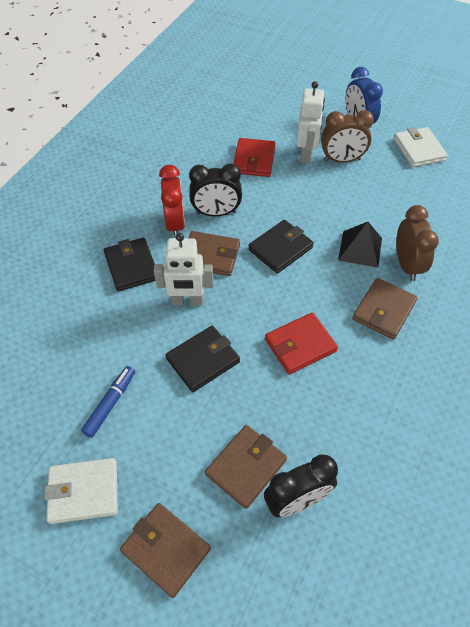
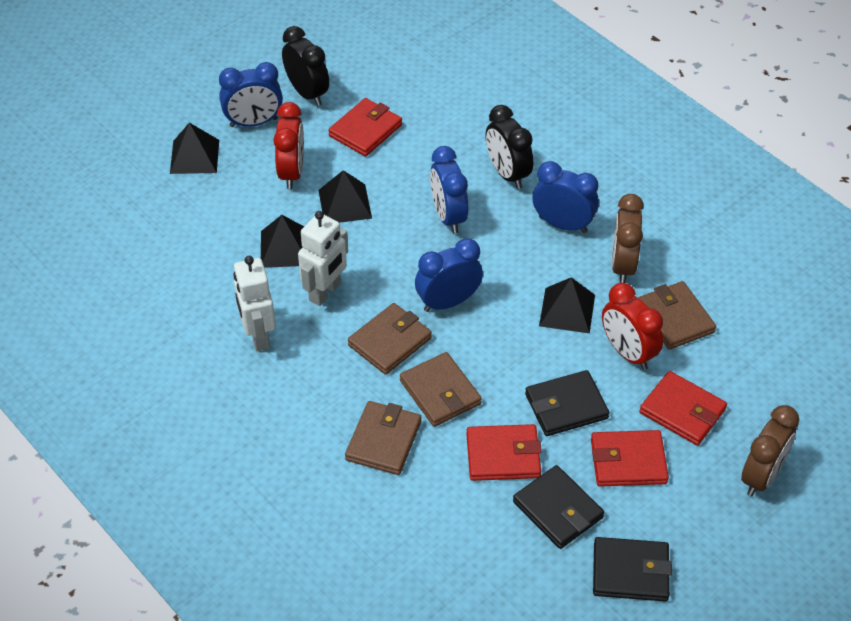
black pyramid: 1 -> 4
blue clock: 1 -> 4
blue marker: 1 -> 0
red clock: 1 -> 2
red wallet: 2 -> 4
white wallet: 2 -> 0

